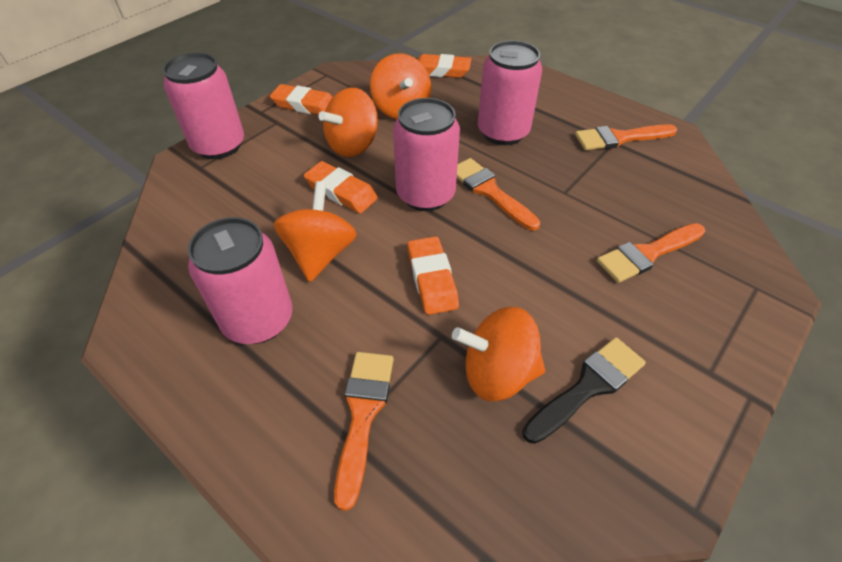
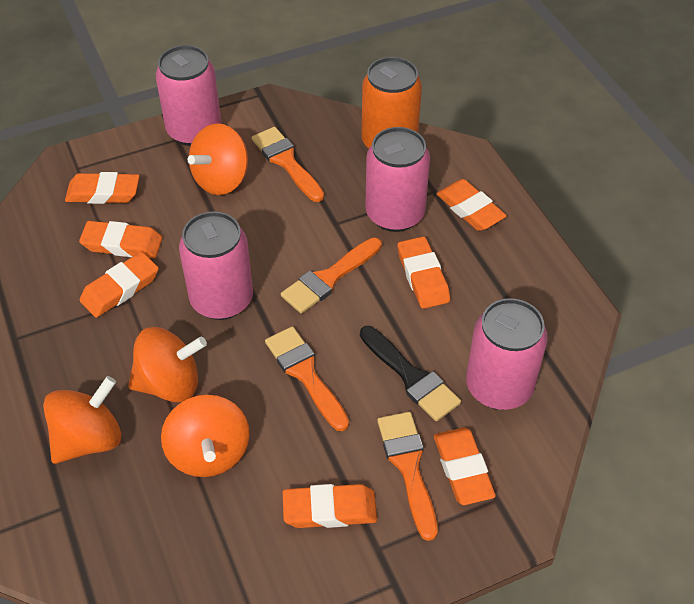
orange can: 0 -> 1
orange eraser: 4 -> 7

